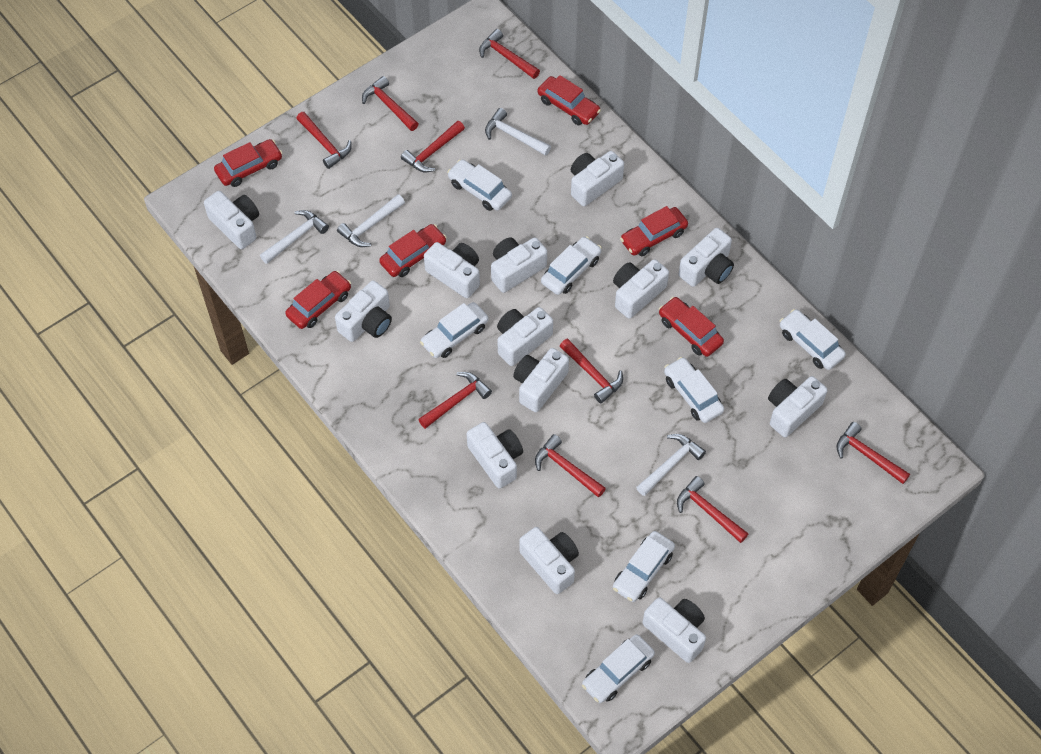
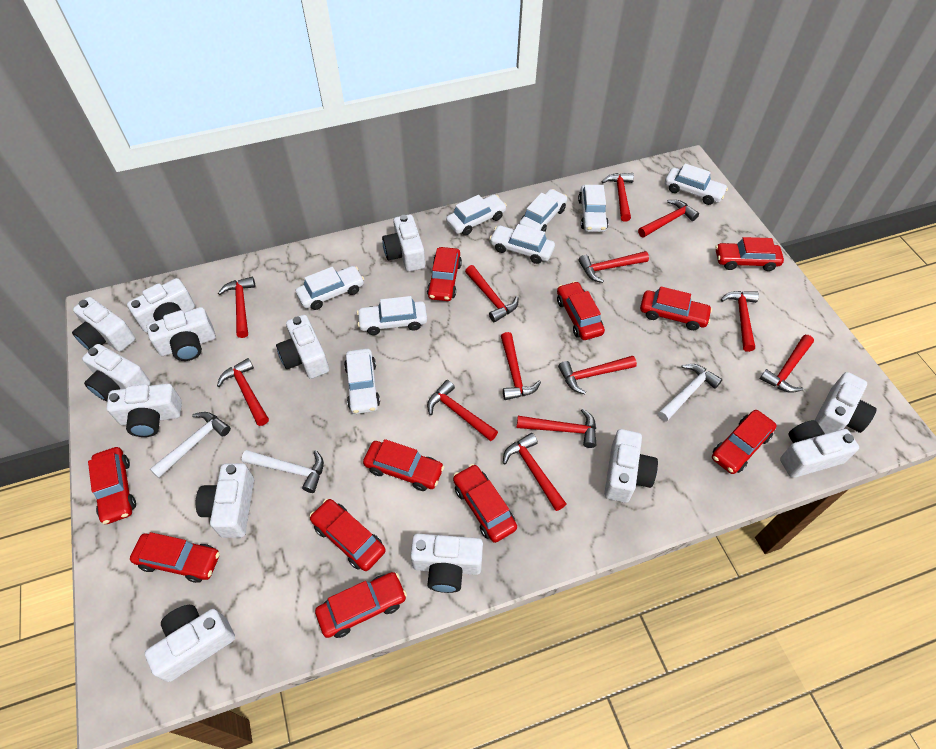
red car: 6 -> 11
red hammer: 9 -> 13
white car: 7 -> 8
white hammer: 4 -> 3

